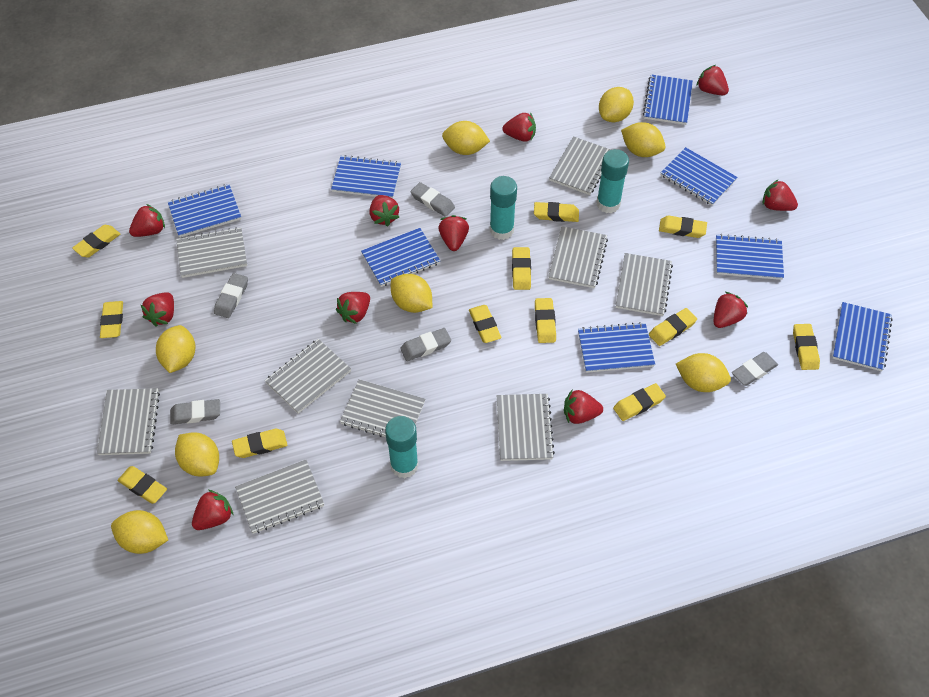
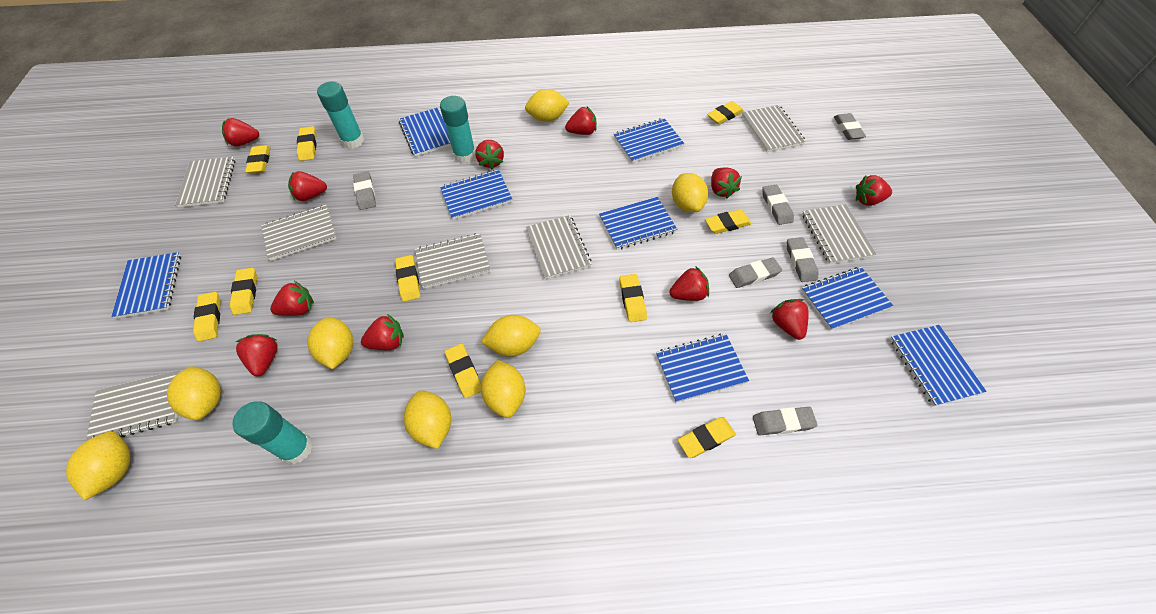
grey eraser: 5 -> 6
grey notebook: 9 -> 7
yellow eraser: 12 -> 10

